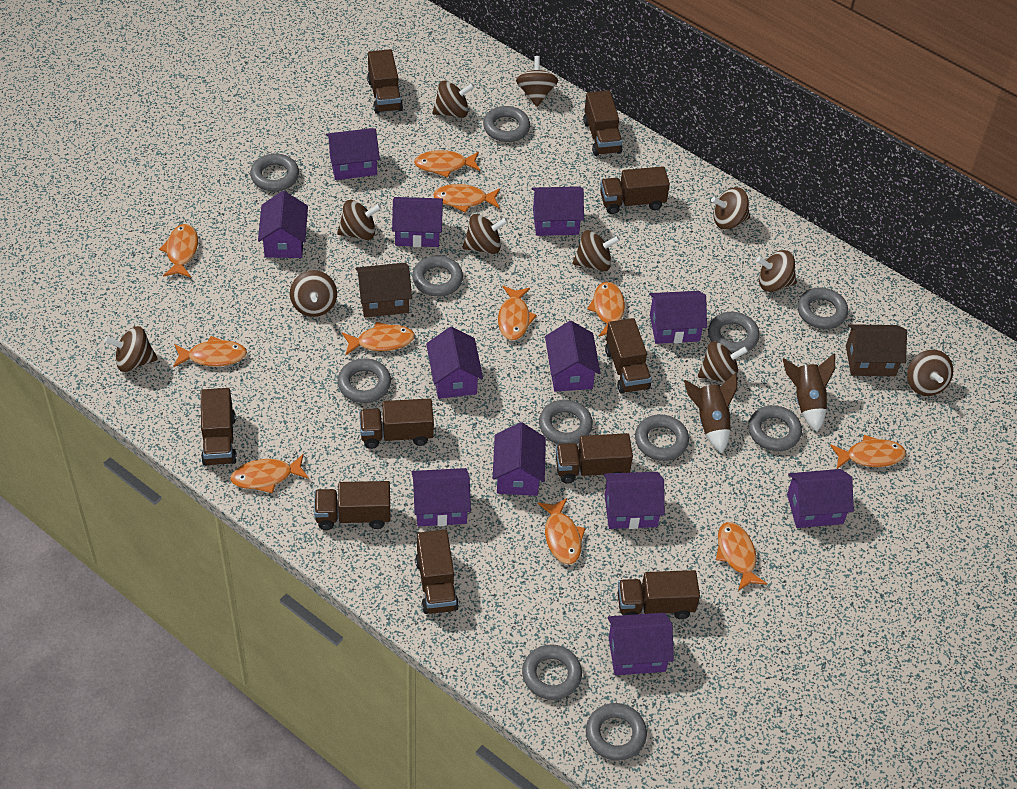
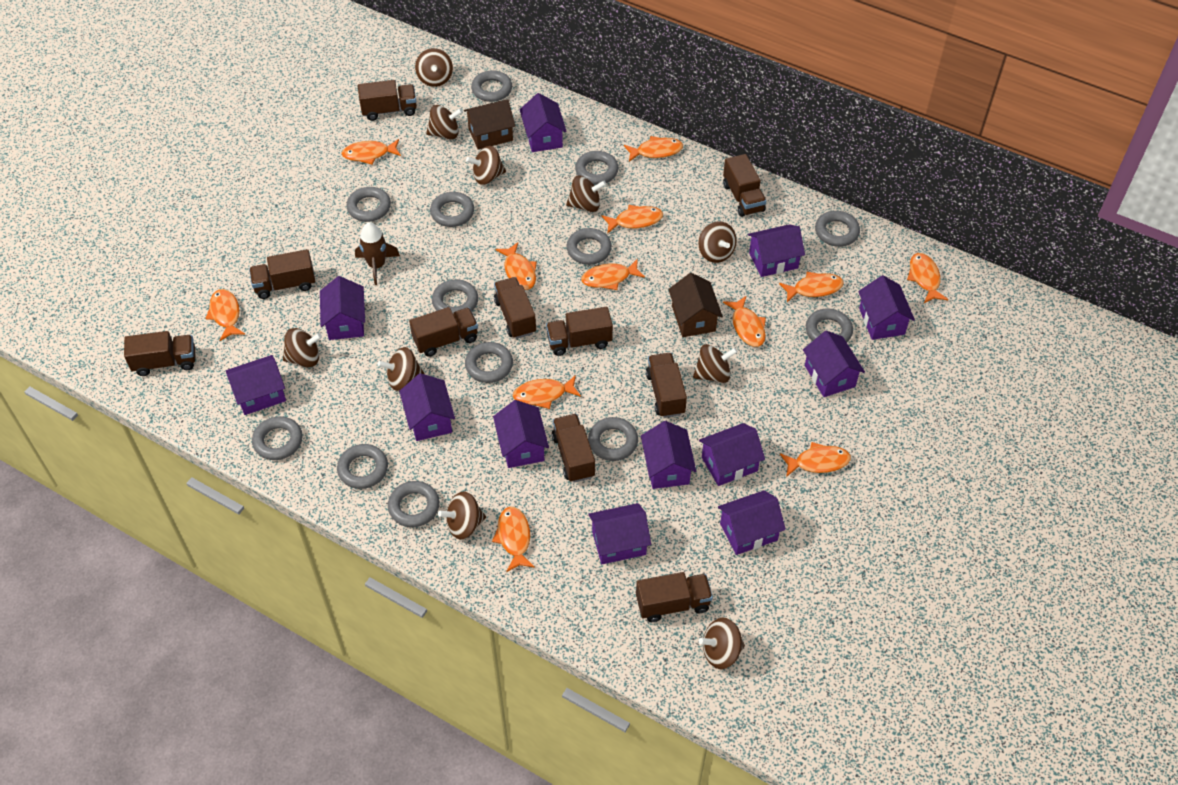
brown rocket: 2 -> 1
brown spinning top: 11 -> 10
grey ring: 11 -> 13
orange fish: 11 -> 12

